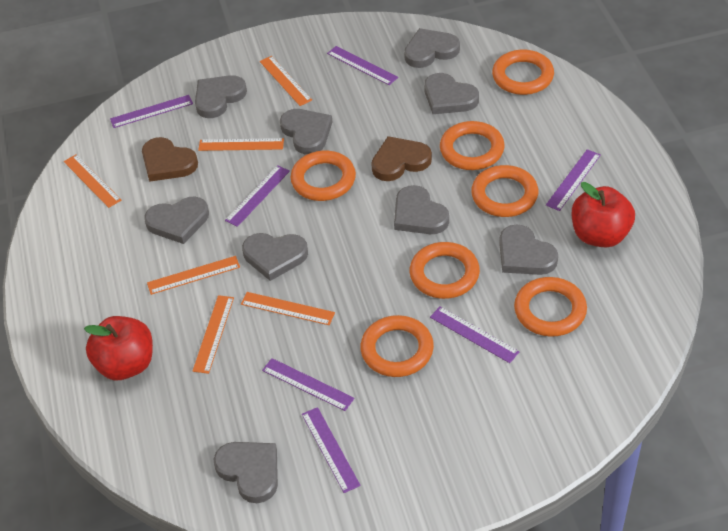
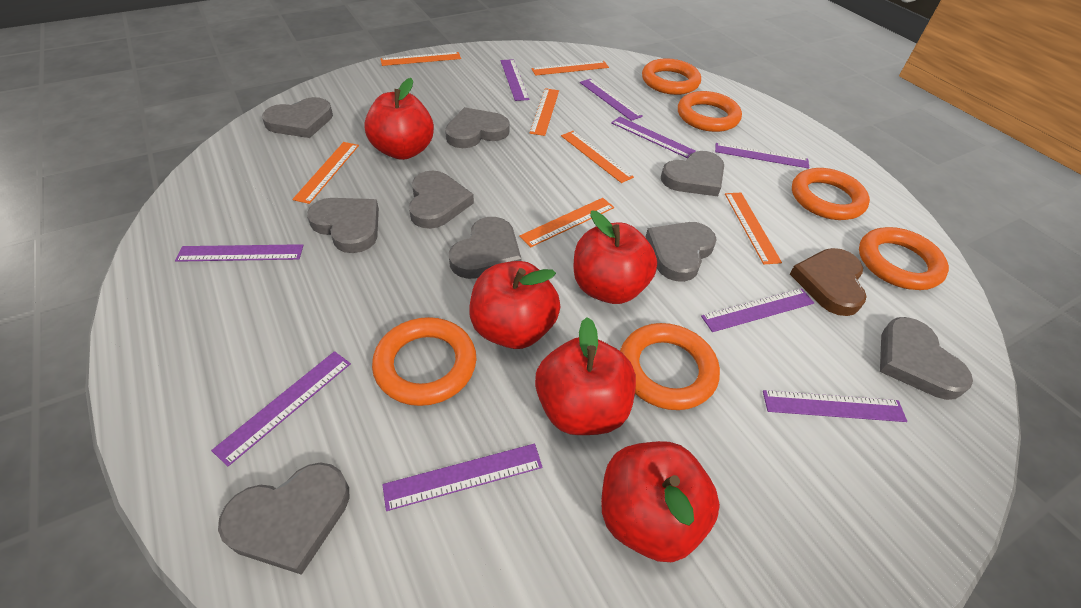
brown heart: 2 -> 1
orange ring: 7 -> 6
orange ruler: 6 -> 7
purple ruler: 7 -> 9
red apple: 2 -> 5

